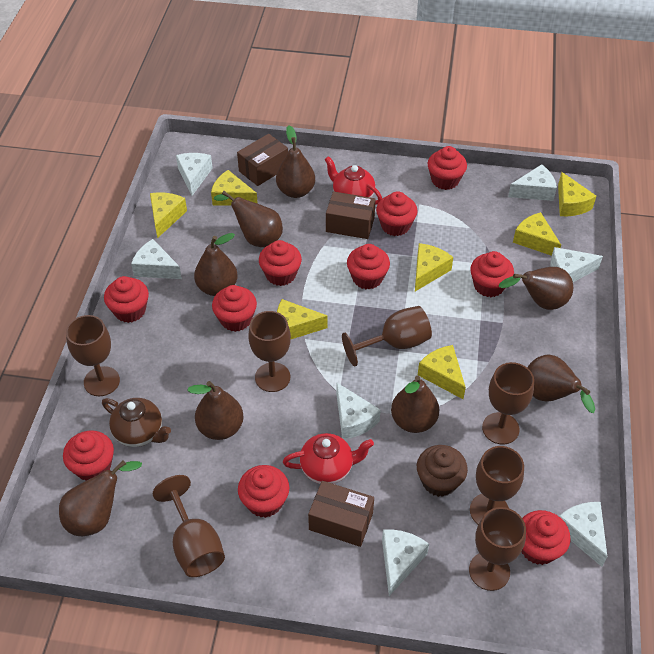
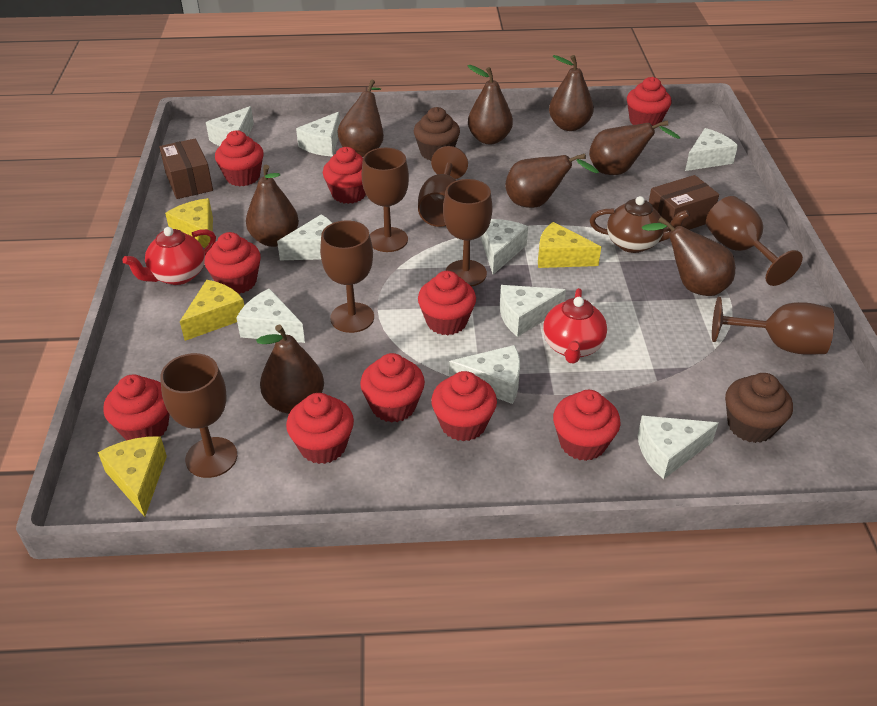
brown box: 3 -> 2
brown cupcake: 1 -> 2
white cheese: 7 -> 9
yellow cheese: 7 -> 4

